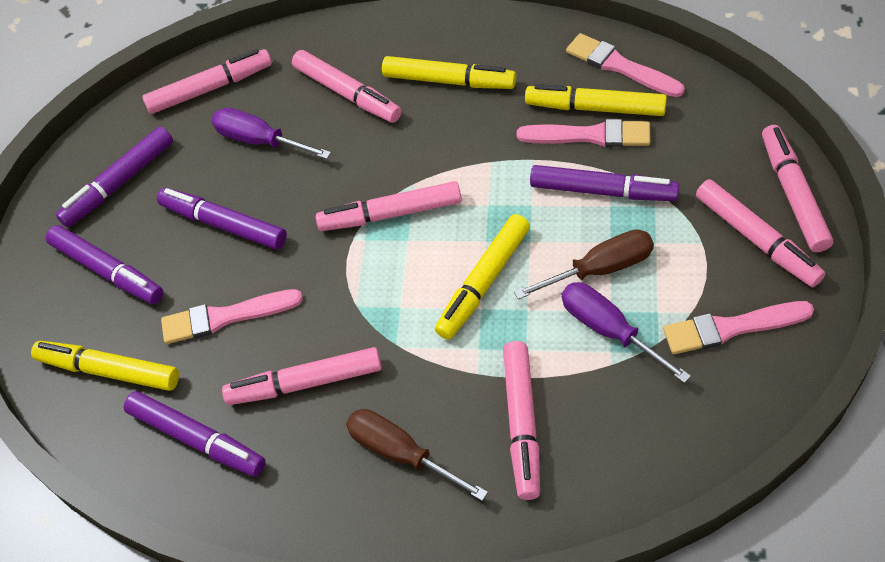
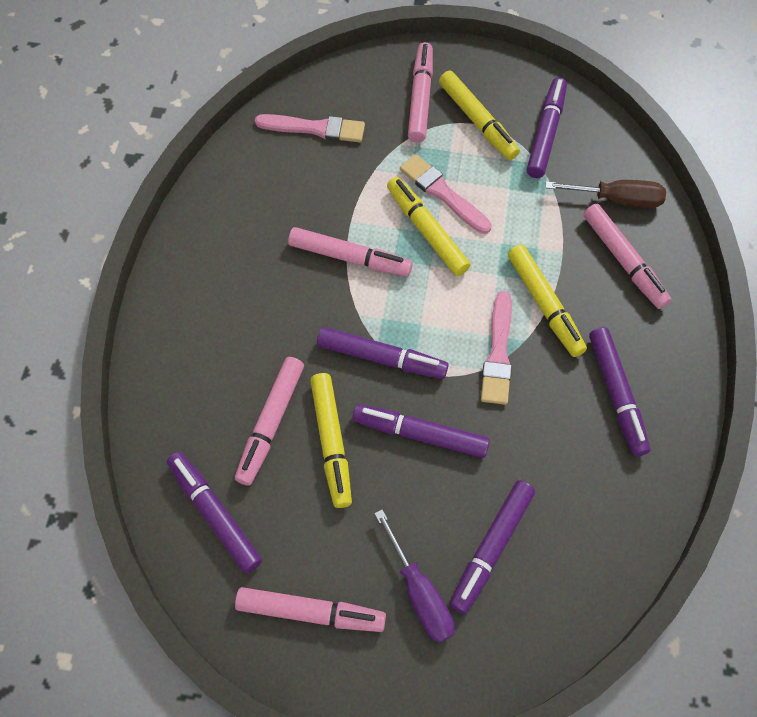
brown screwdriver: 2 -> 1
pink brush: 4 -> 3
pink marker: 7 -> 5
purple marker: 5 -> 6
purple screwdriver: 2 -> 1

